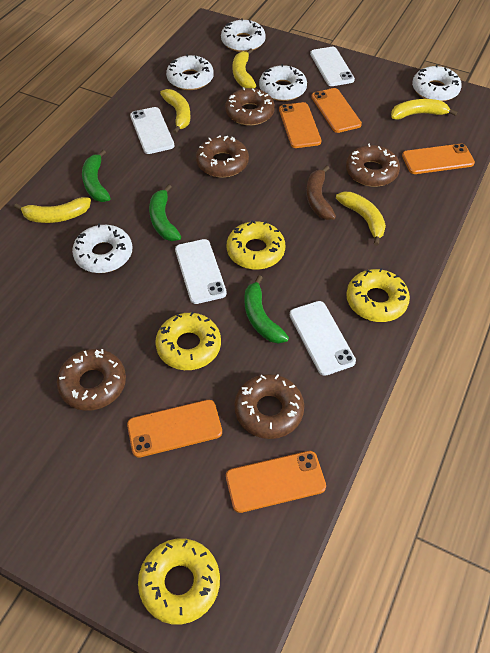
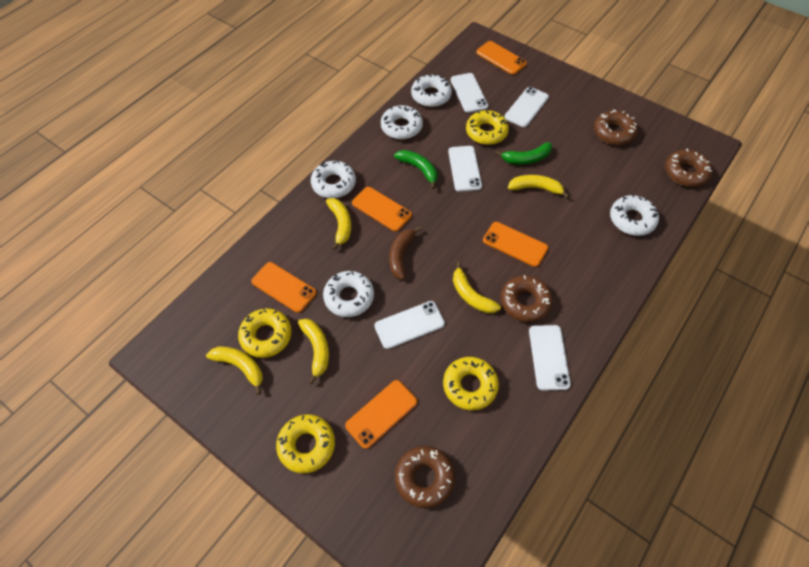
brown donut: 5 -> 4
green banana: 3 -> 2
white phone: 4 -> 5

